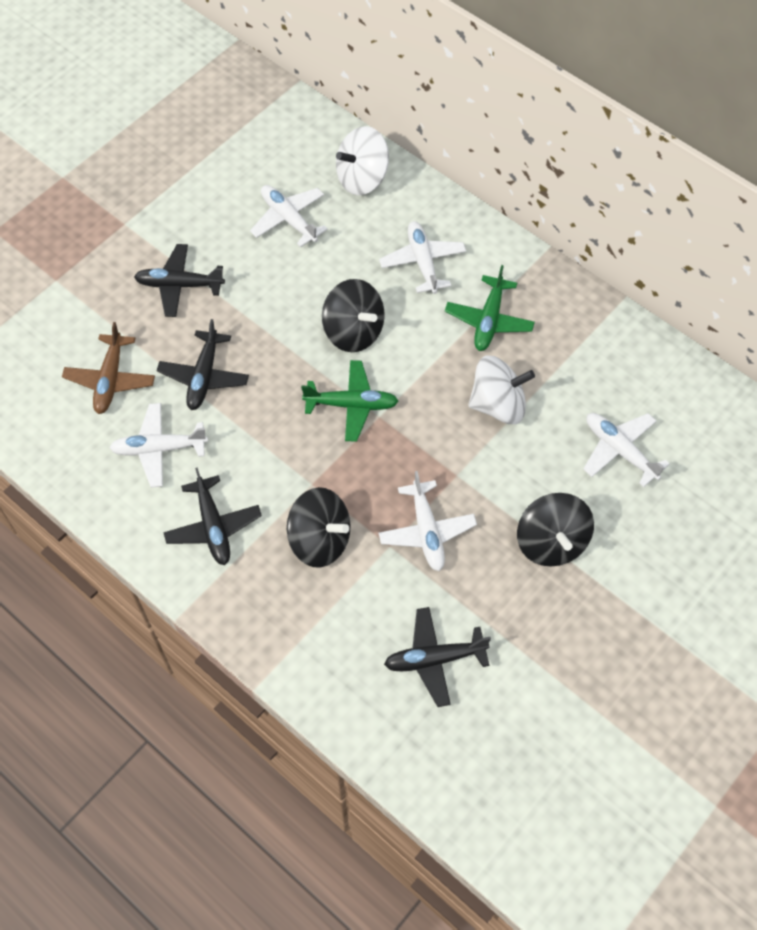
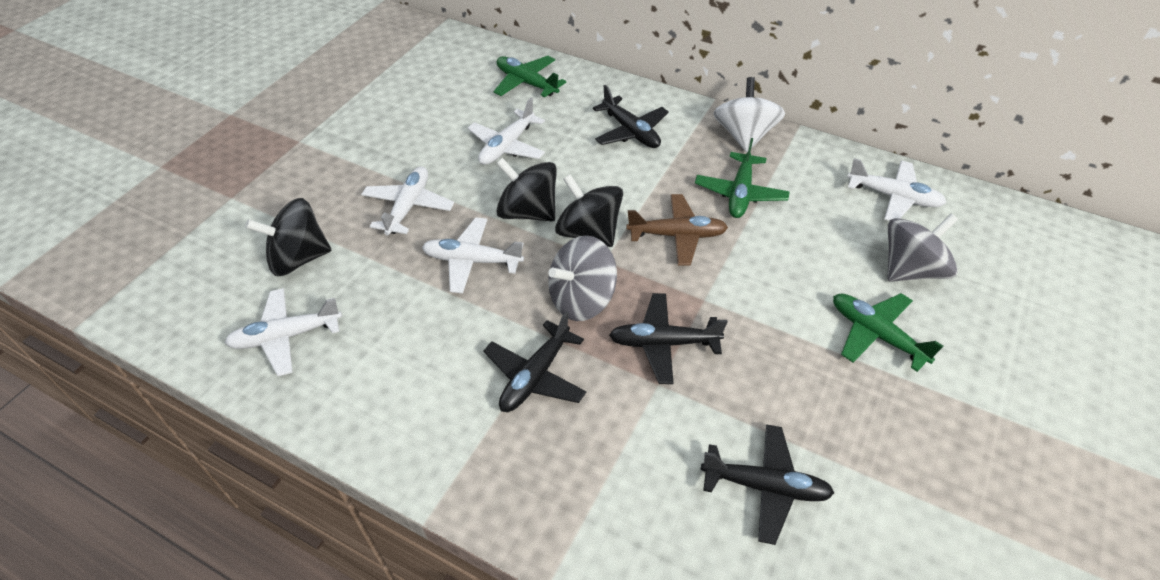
green plane: 2 -> 3
grey spinning top: 0 -> 2
white spinning top: 2 -> 1

